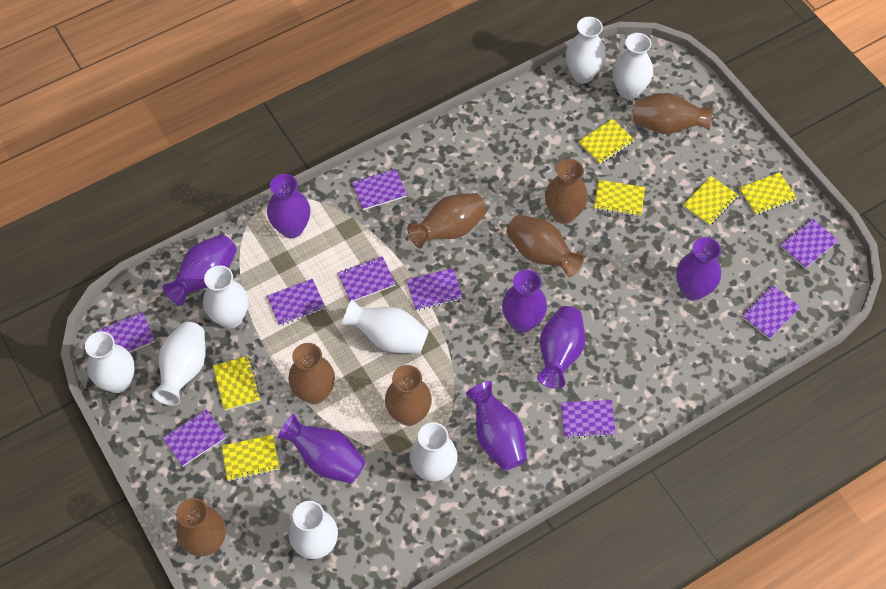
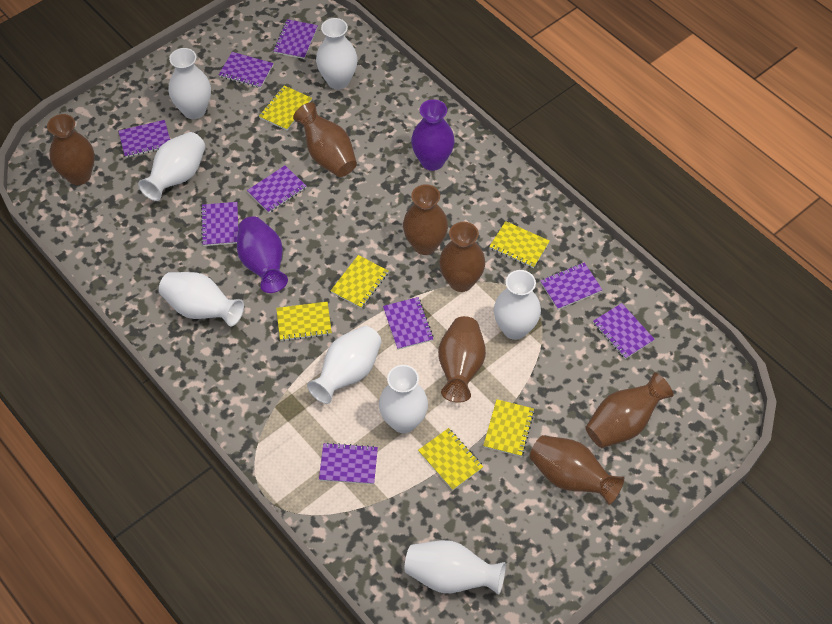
purple vase: 7 -> 2

